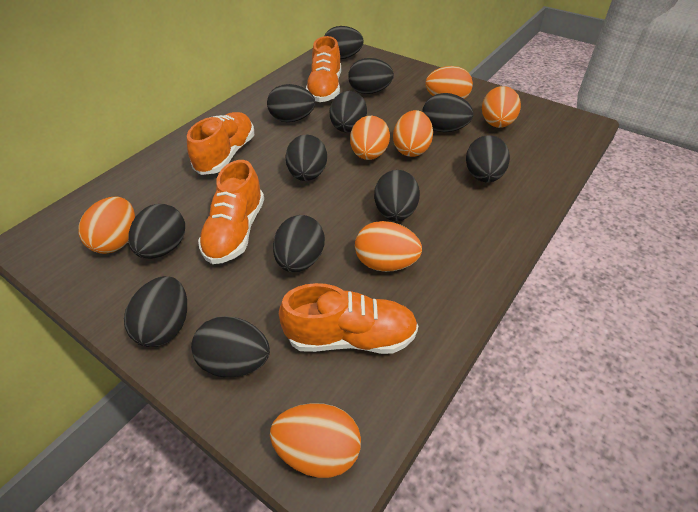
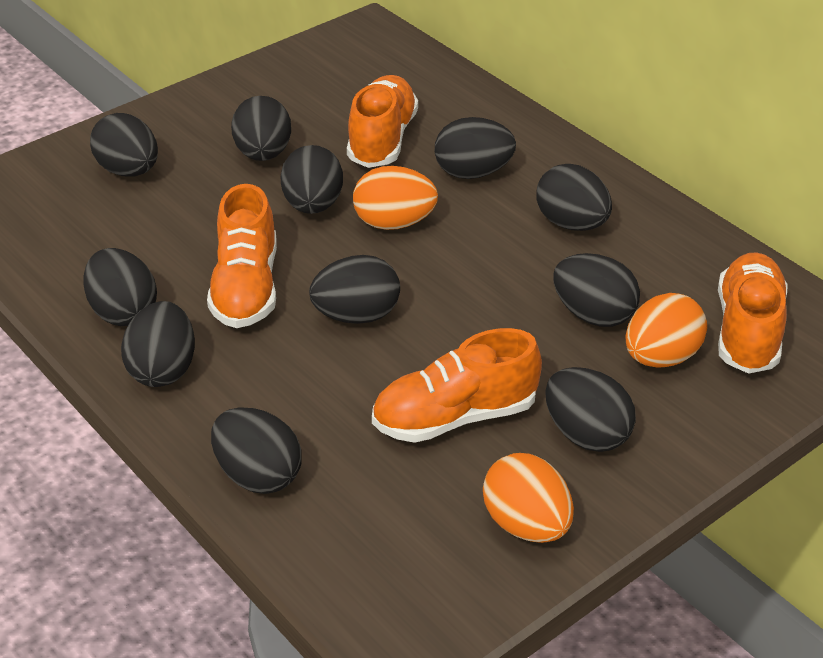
black egg: 12 -> 11
orange egg: 7 -> 3

